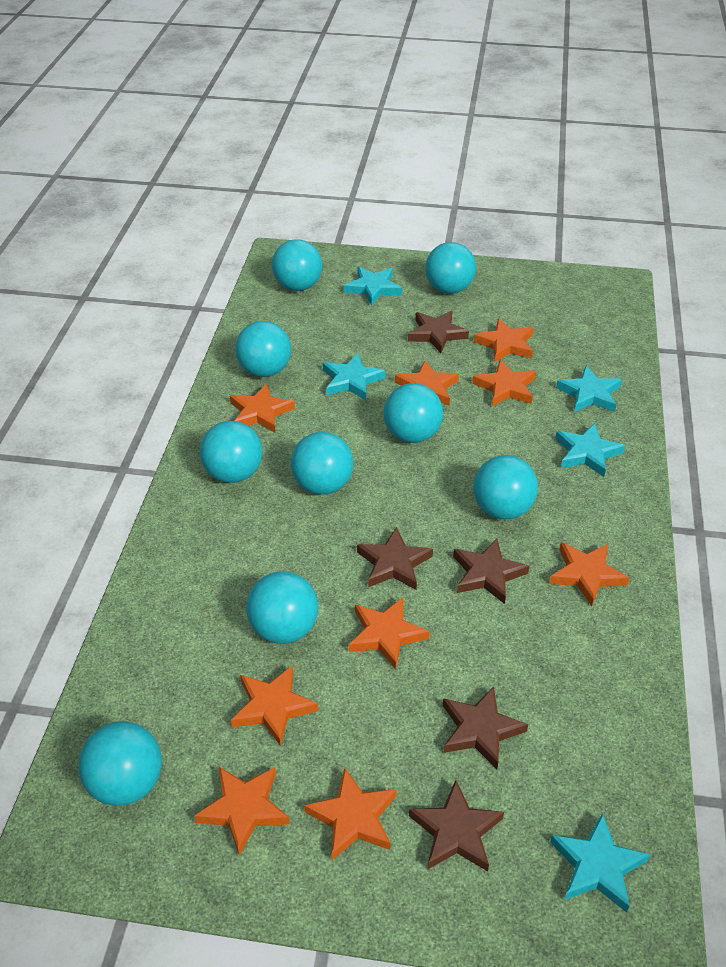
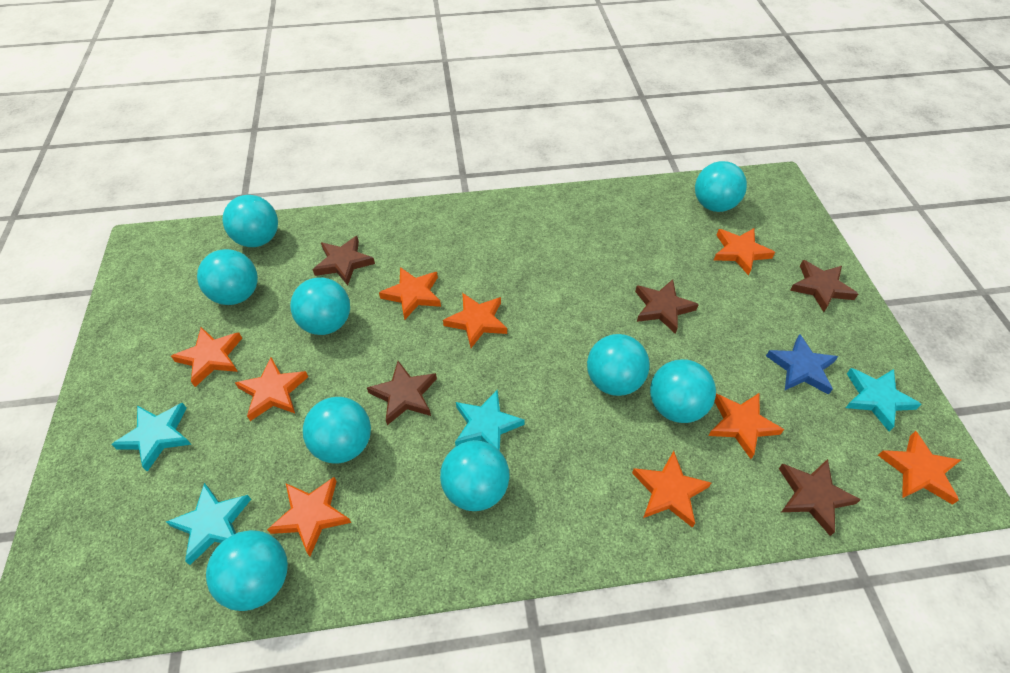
blue star: 0 -> 1
turquoise star: 5 -> 4

